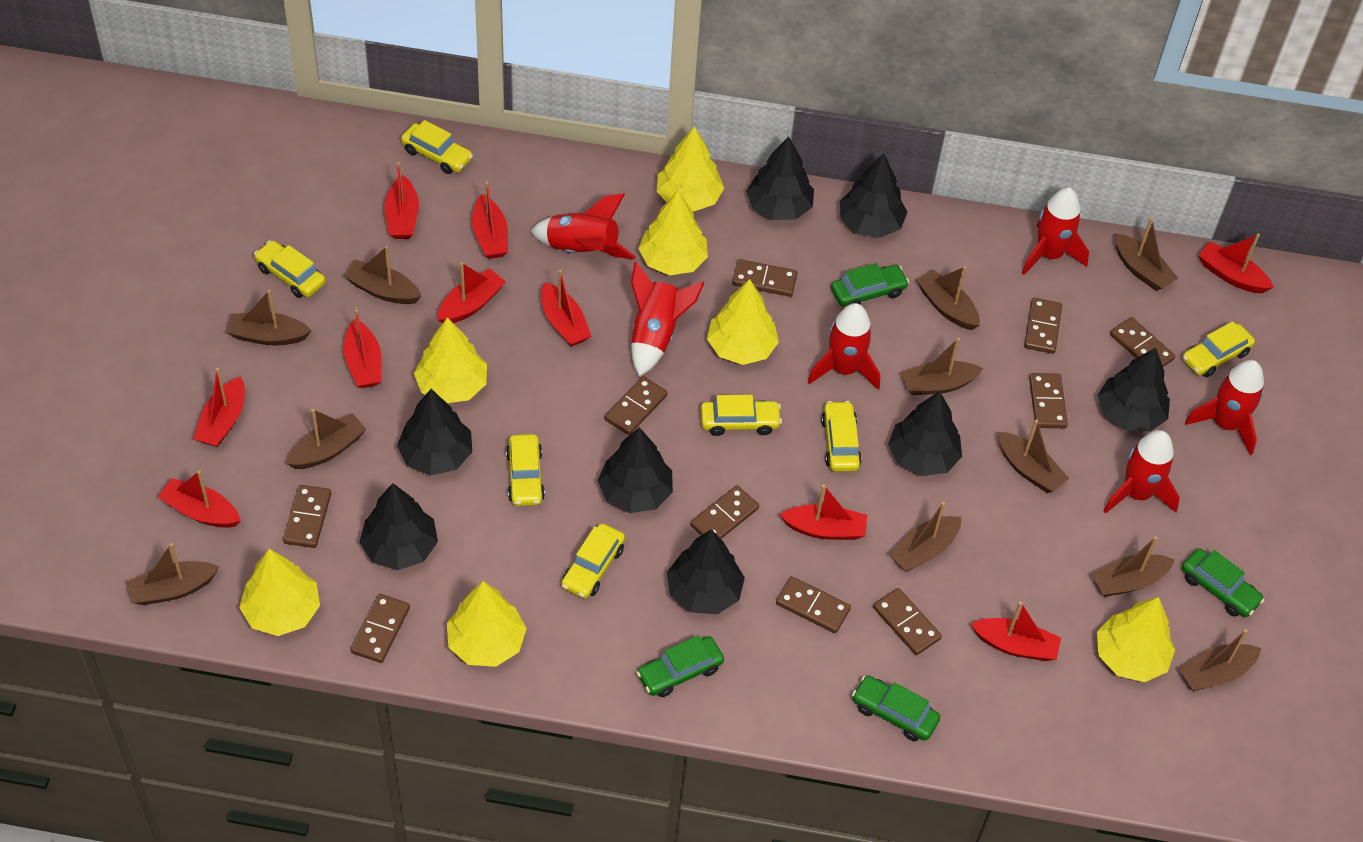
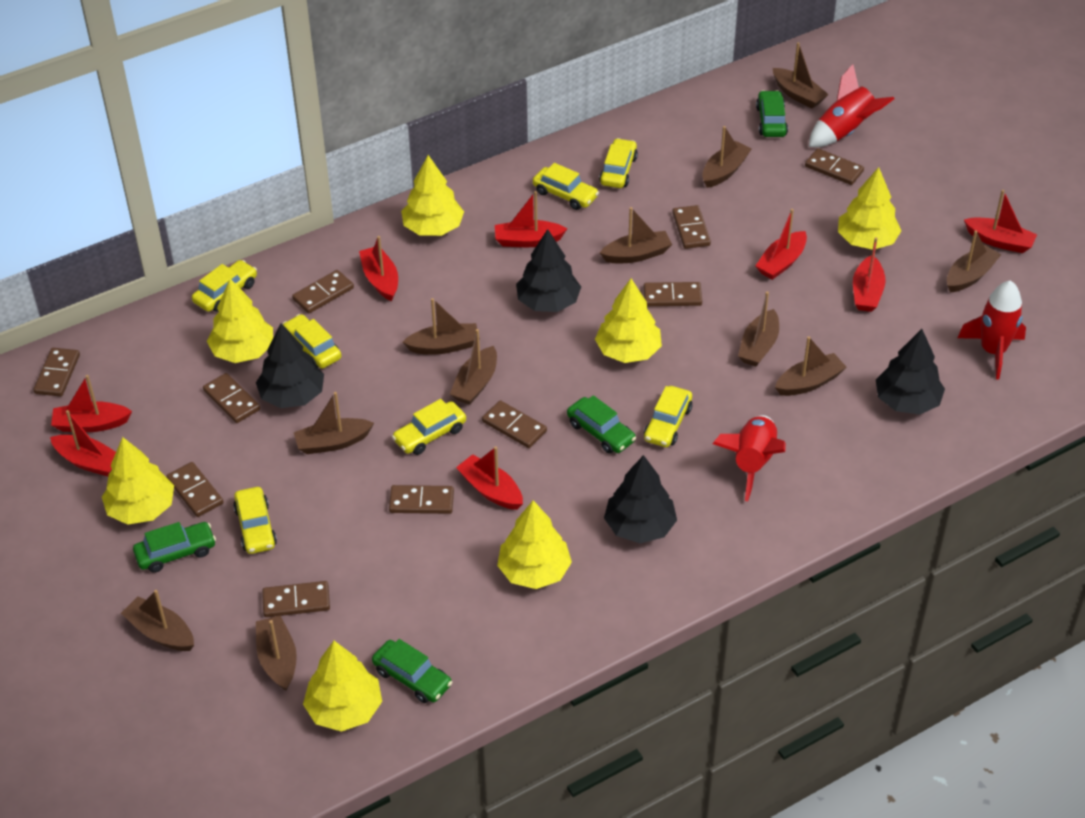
black tree: 8 -> 4
red boat: 10 -> 8
red rocket: 6 -> 3

